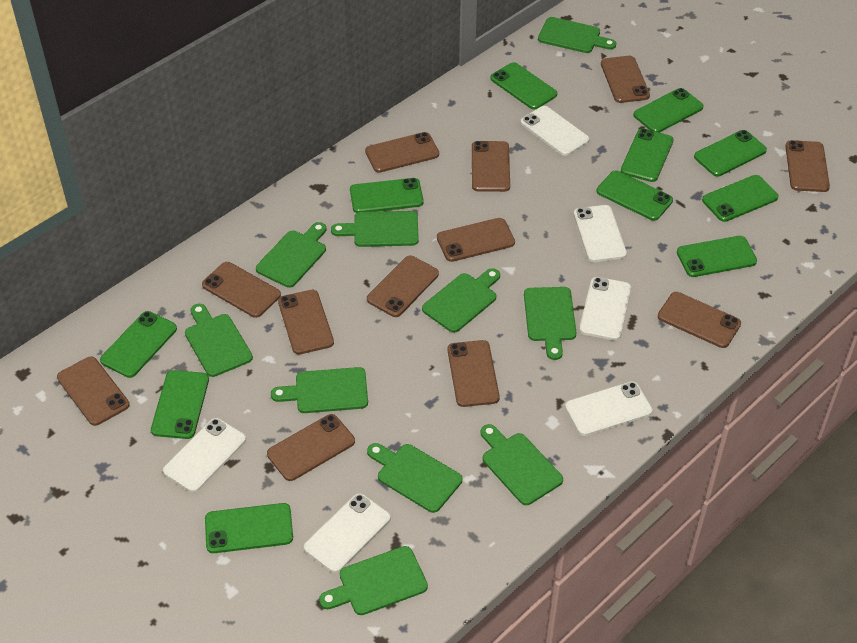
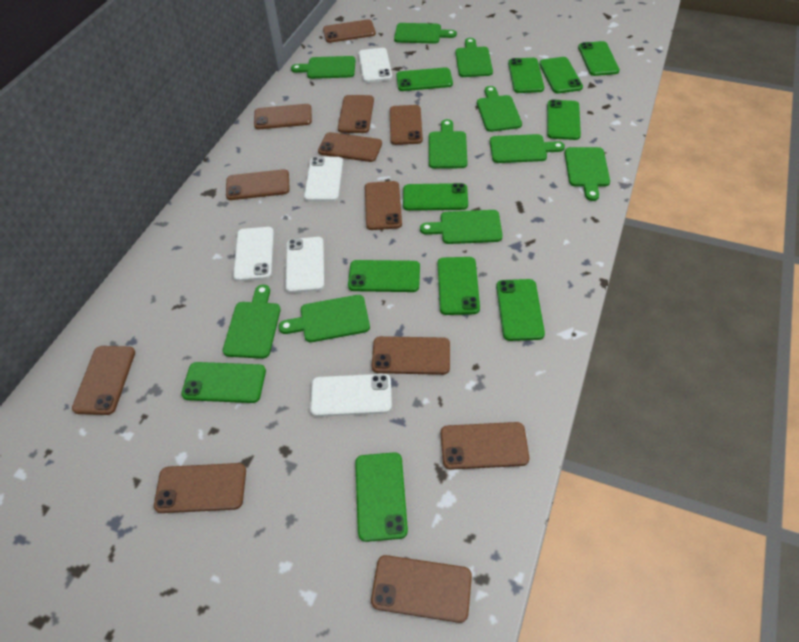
white phone: 6 -> 5

